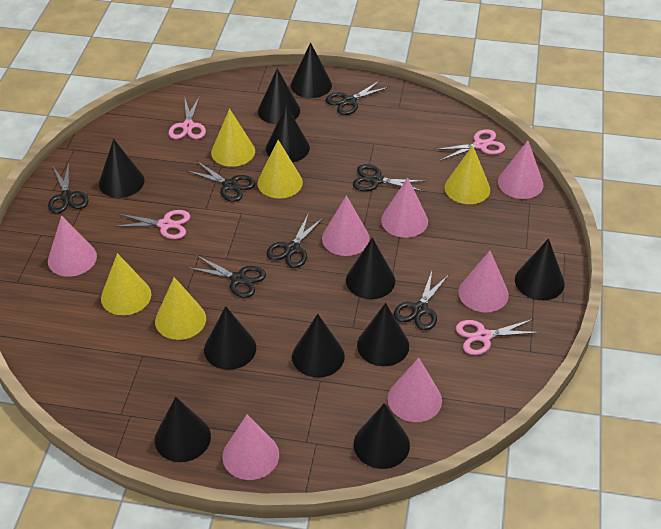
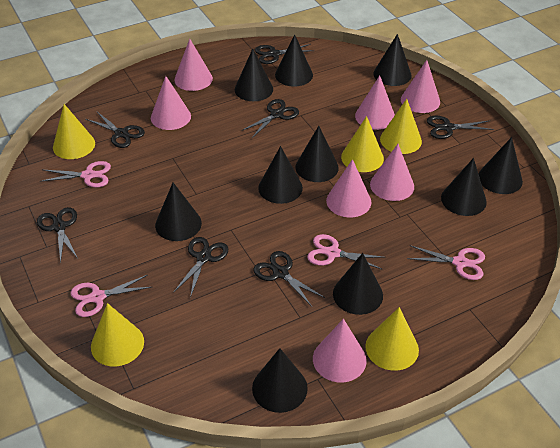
black cone: 11 -> 10

